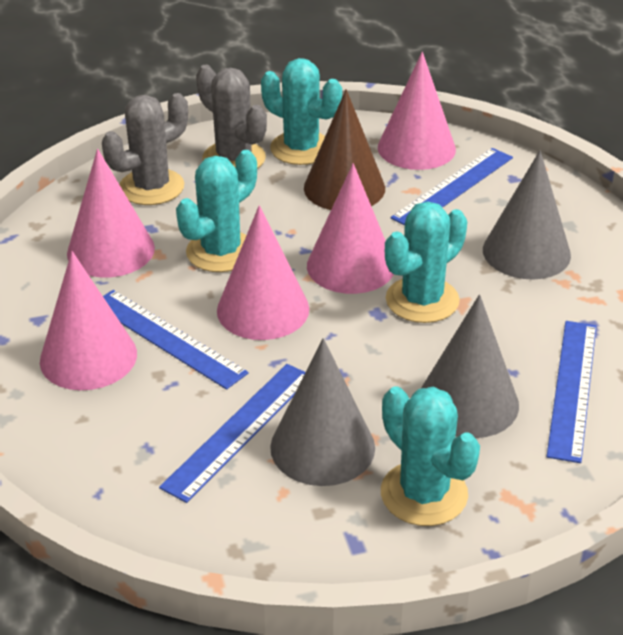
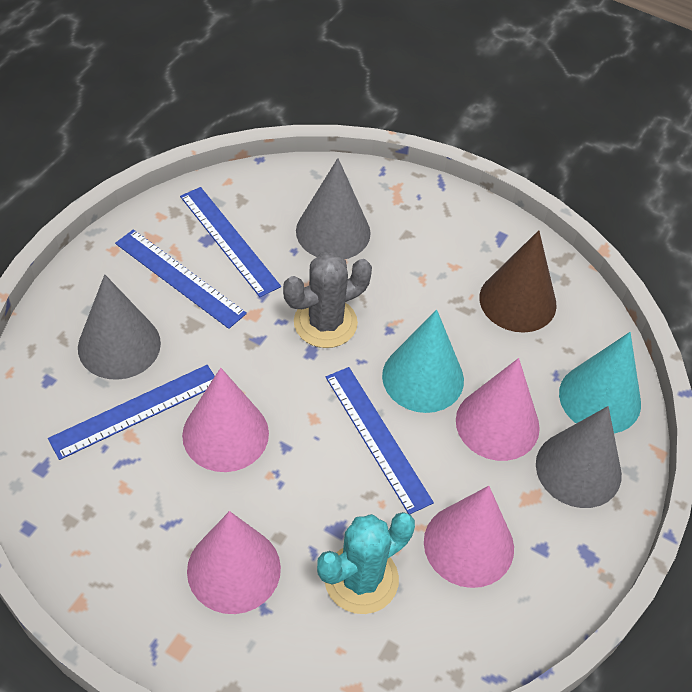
grey cactus: 2 -> 1
pink cone: 5 -> 4
turquoise cactus: 4 -> 1
turquoise cone: 0 -> 2

